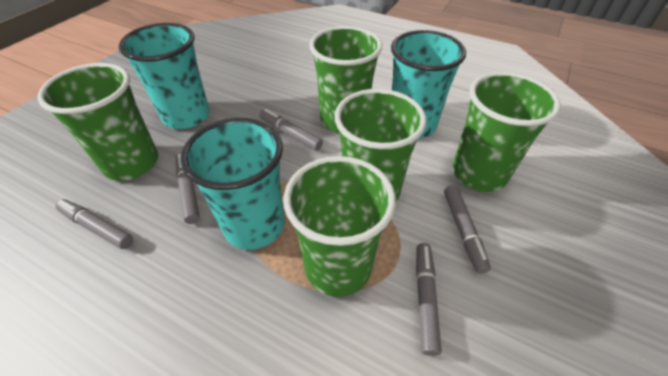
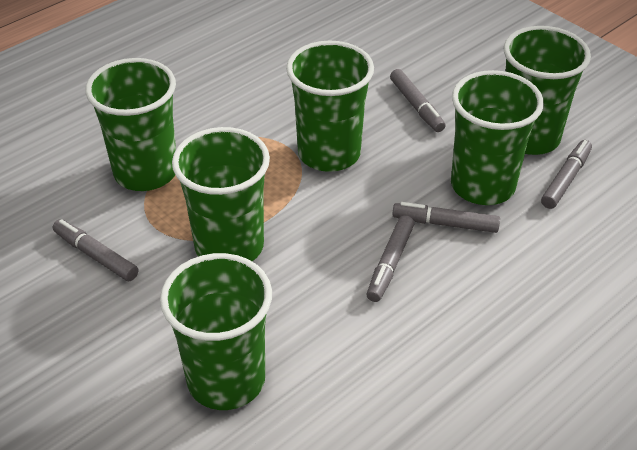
green cup: 5 -> 6
turquoise cup: 3 -> 0

